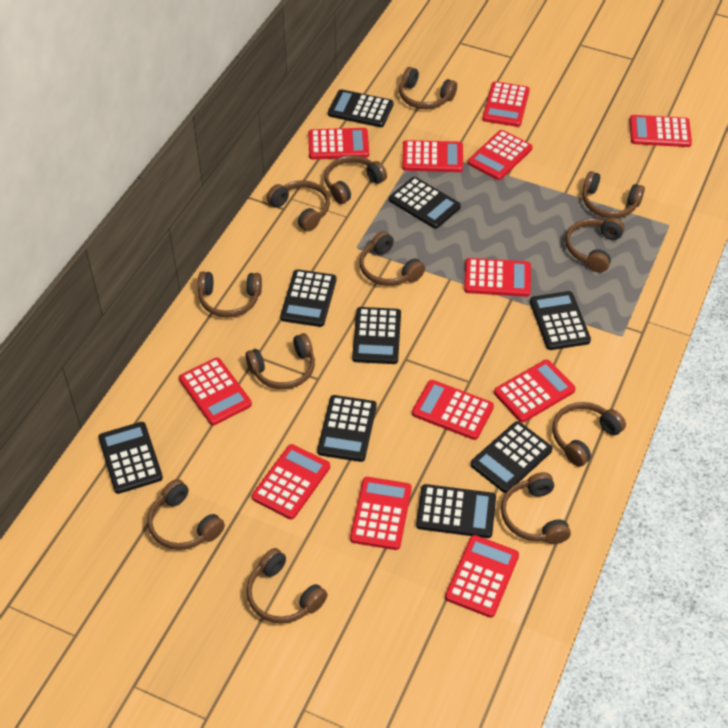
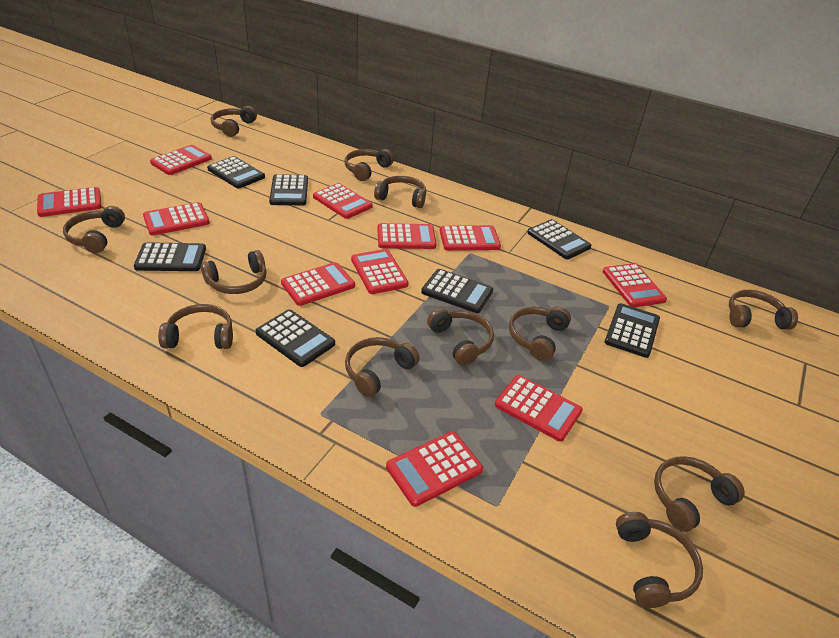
black calculator: 9 -> 7
red calculator: 12 -> 11

